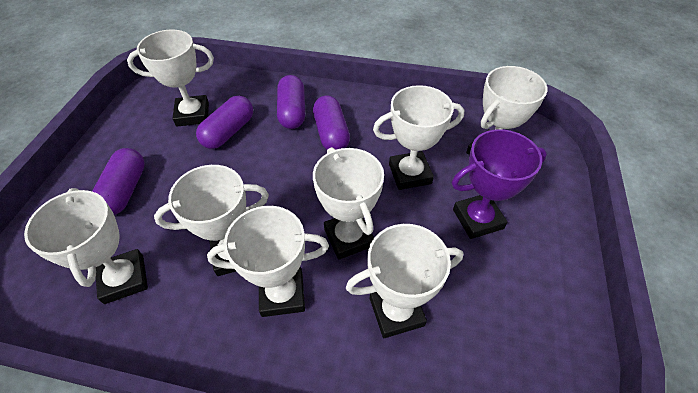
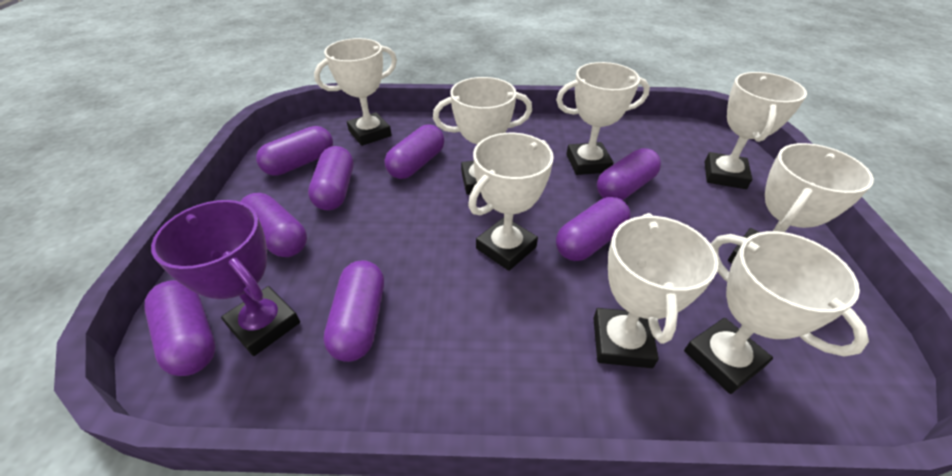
purple capsule: 4 -> 8

